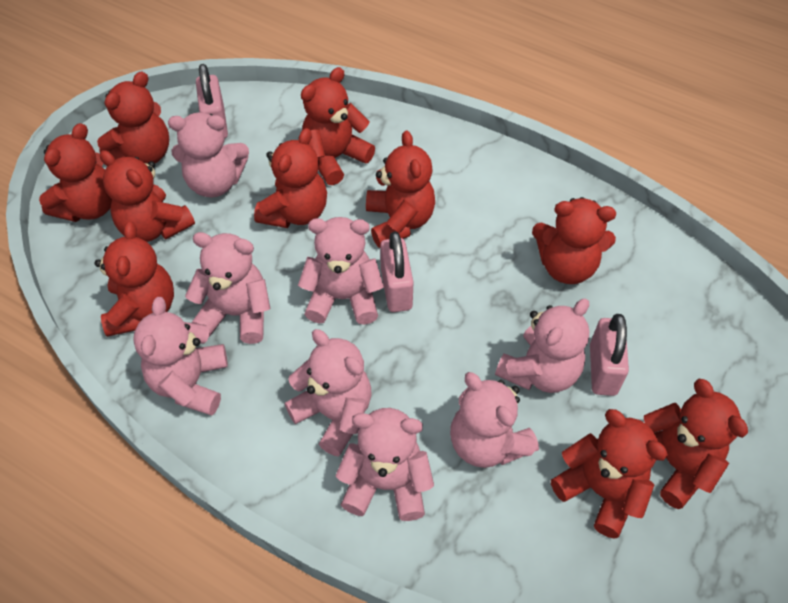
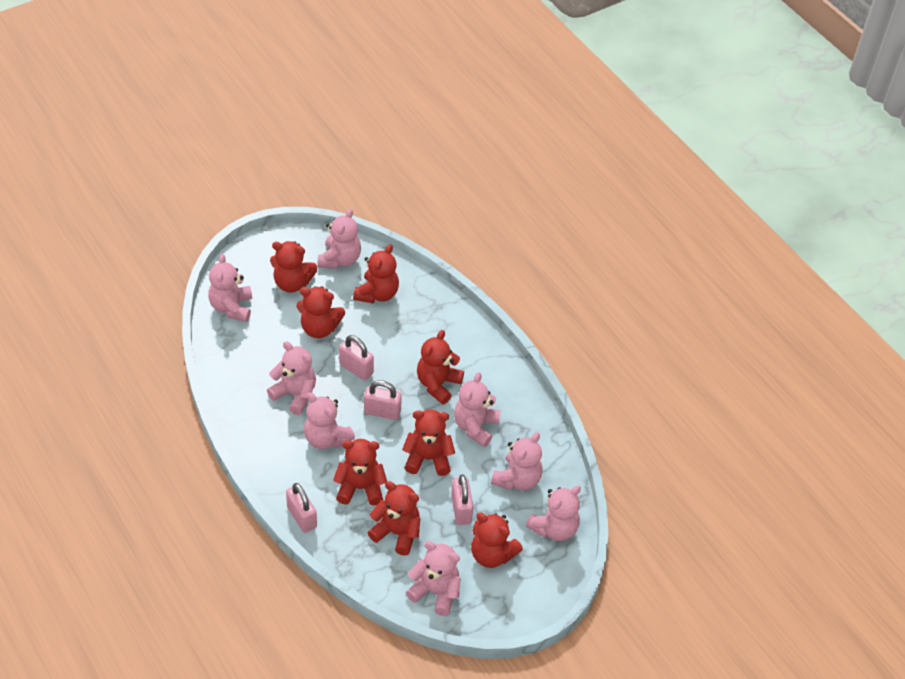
pink padlock: 3 -> 4
red teddy bear: 10 -> 8

